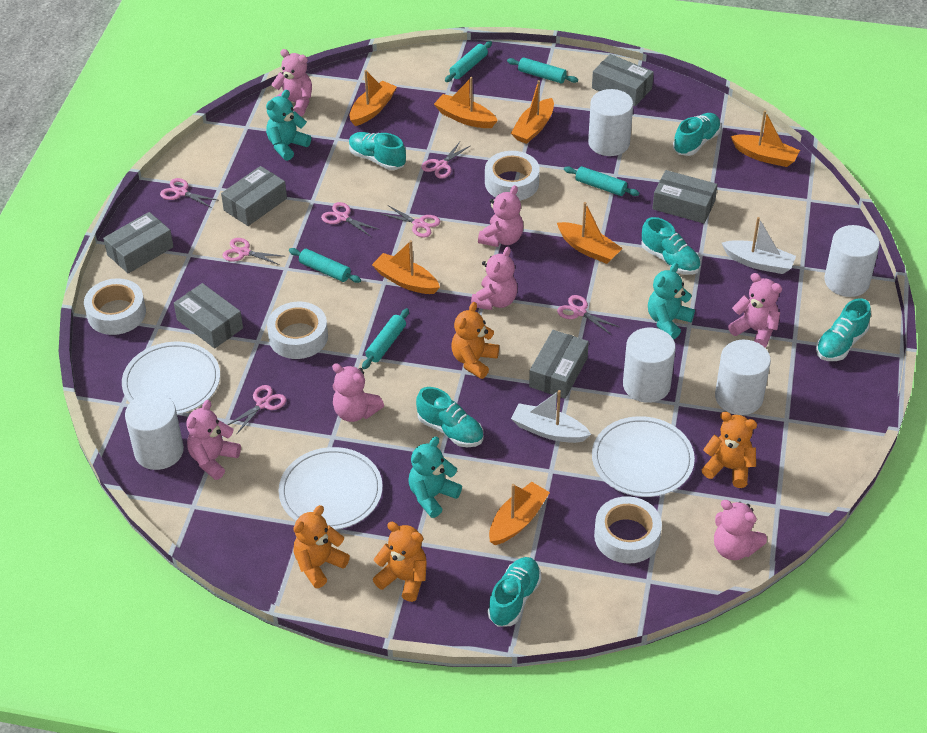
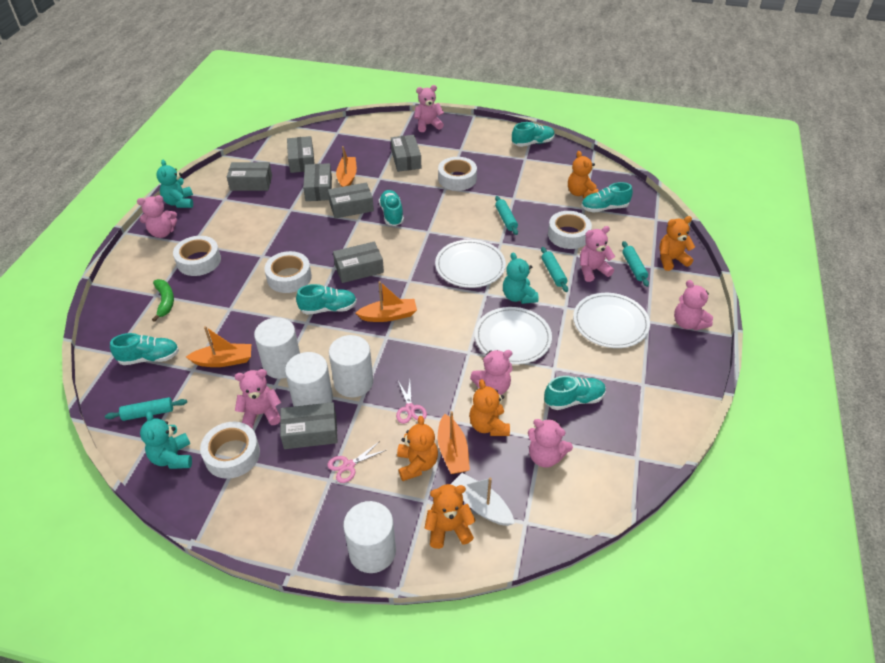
green banana: 0 -> 1
grey box: 6 -> 7
orange boat: 7 -> 4
orange teddy bear: 4 -> 5
pink scissors: 7 -> 2
turquoise rolling pin: 5 -> 4
white boat: 2 -> 1
white cylinder: 5 -> 4
white tape: 4 -> 5

